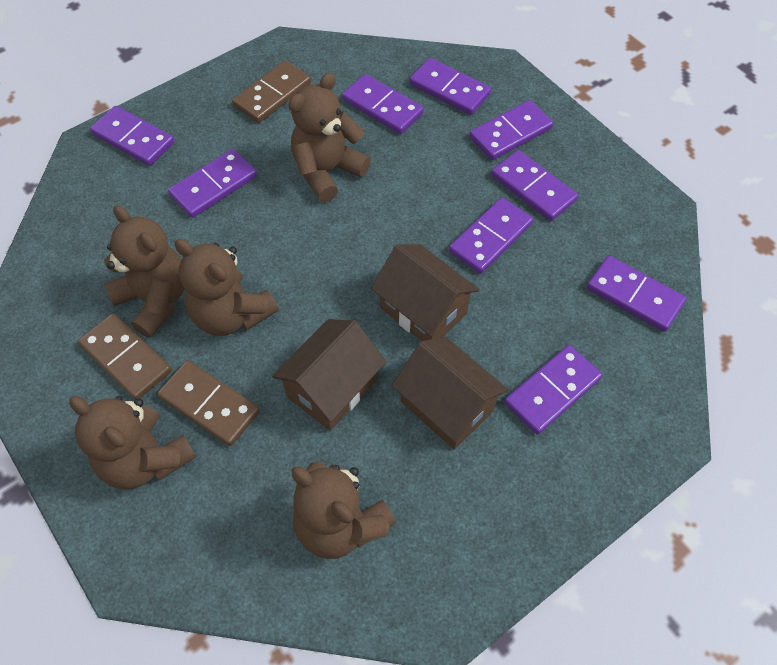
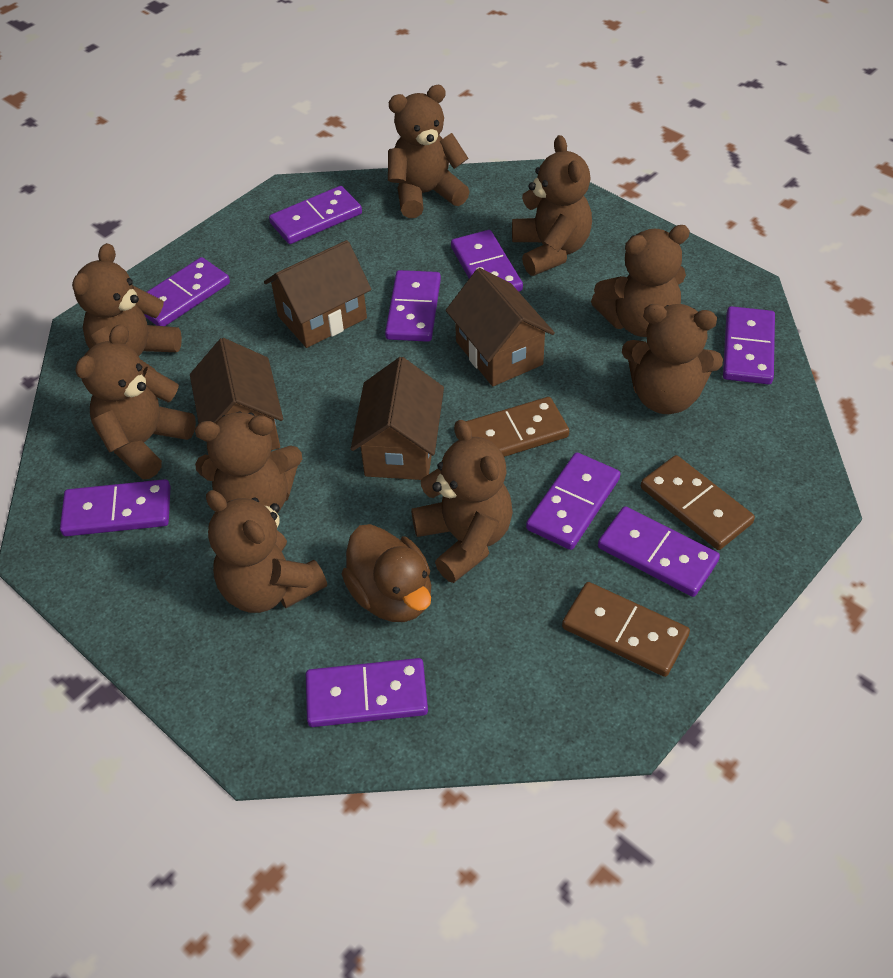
brown duck: 0 -> 1
brown house: 3 -> 4
brown teddy bear: 5 -> 9

